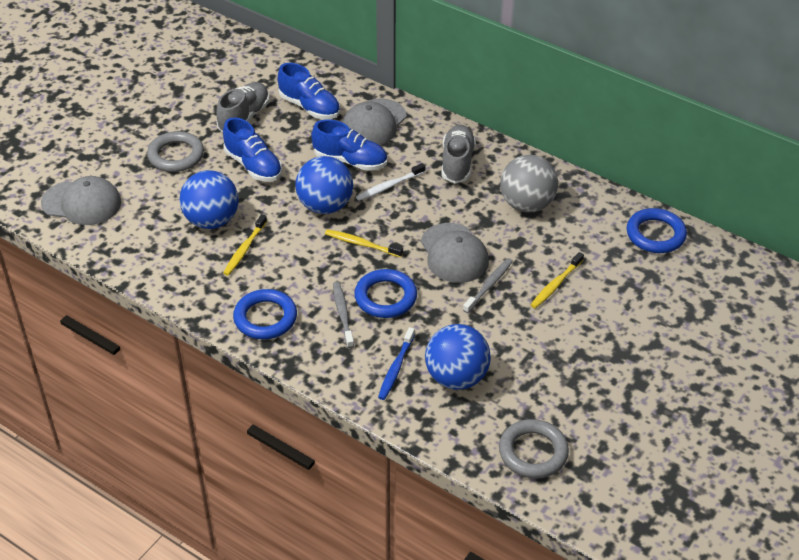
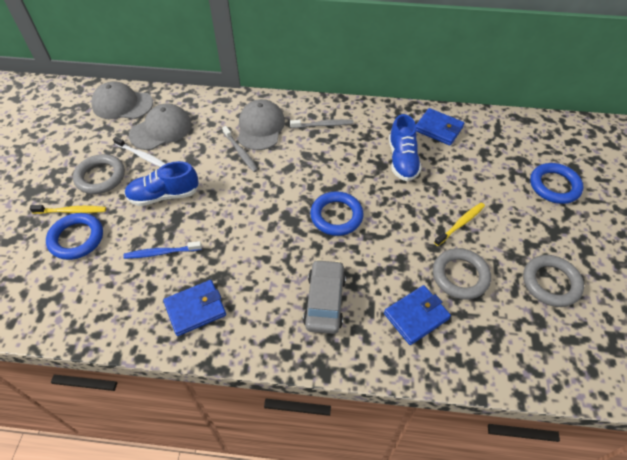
blue ball: 3 -> 0
blue shoe: 3 -> 2
blue wallet: 0 -> 3
grey ball: 1 -> 0
grey car: 0 -> 1
grey ring: 2 -> 3
grey shoe: 2 -> 0
yellow toothbrush: 3 -> 2

